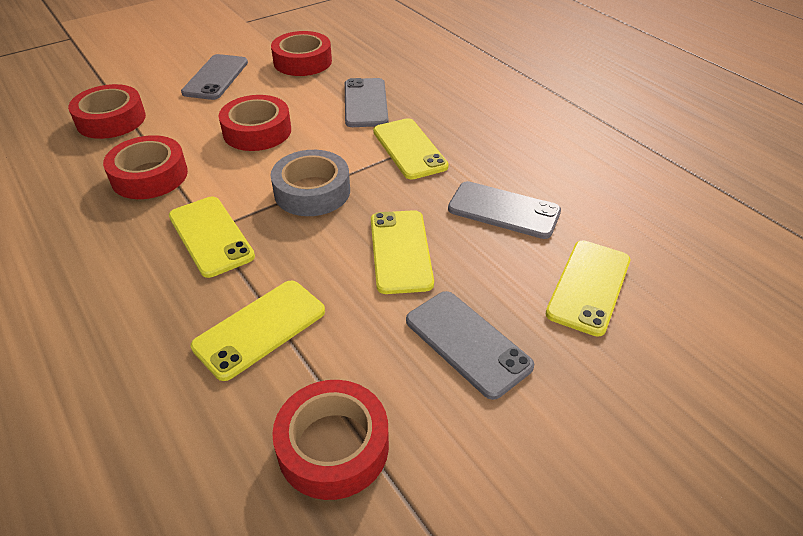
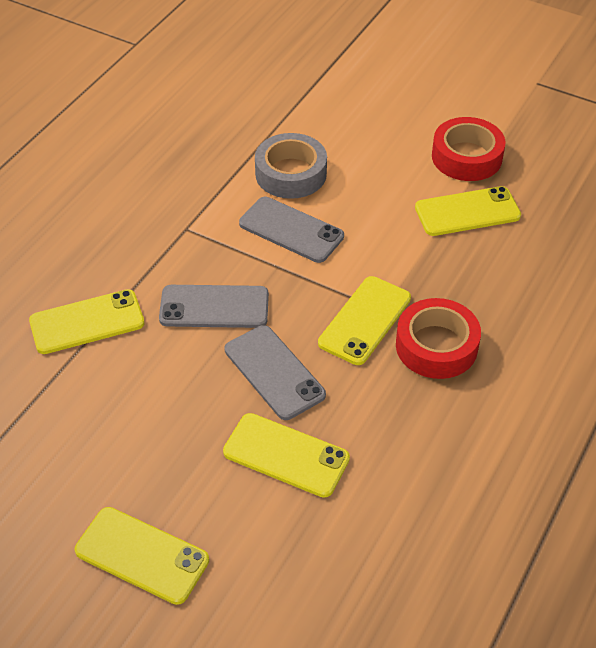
grey phone: 4 -> 3
red tape: 5 -> 2

